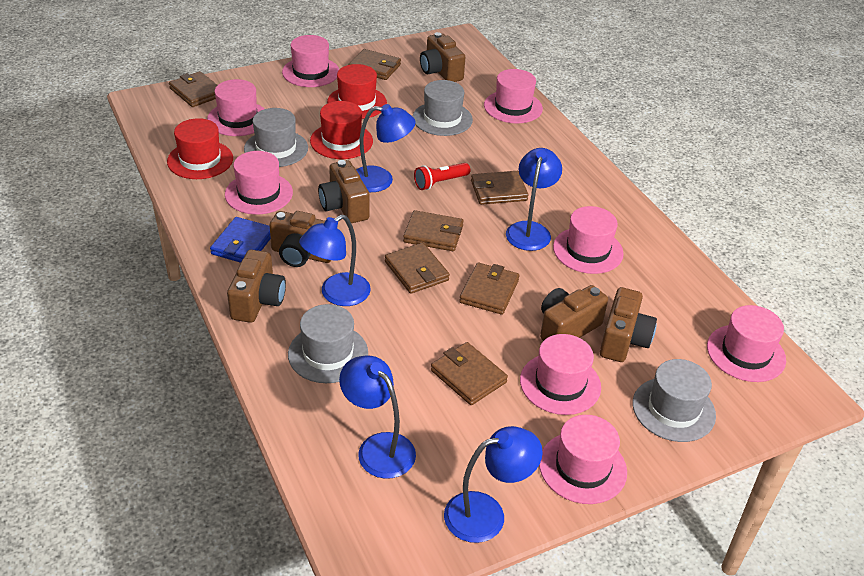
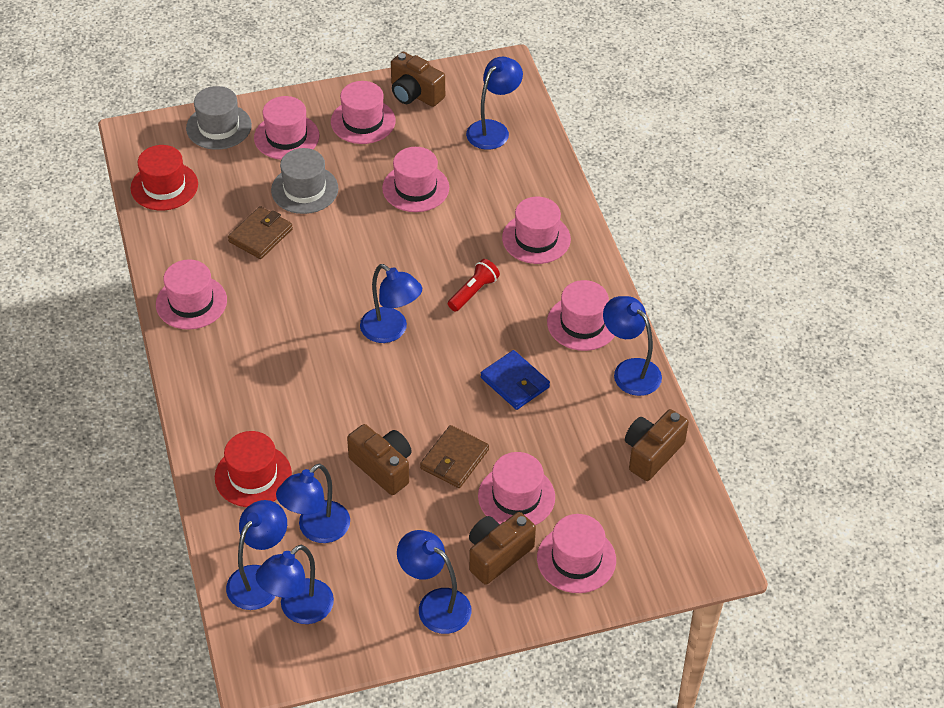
blue lamp: 5 -> 7
brown camera: 6 -> 4
brown wallet: 7 -> 2
grey hat: 4 -> 2
red hat: 3 -> 2

